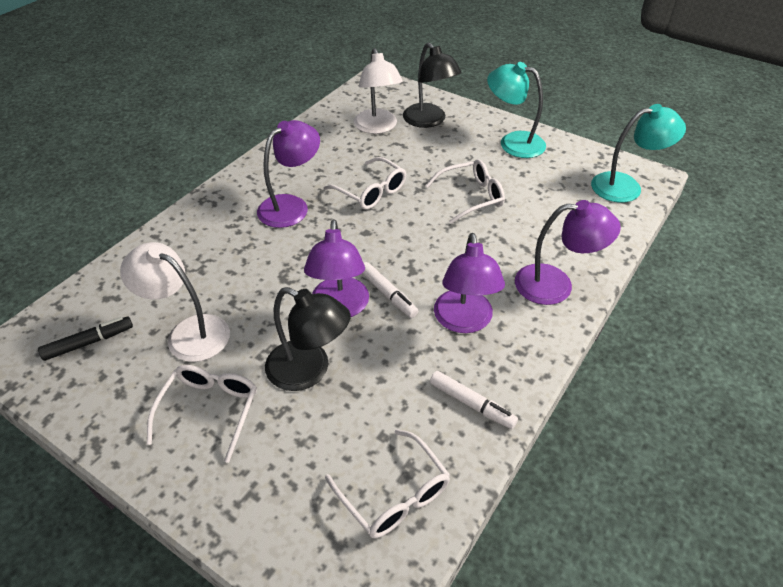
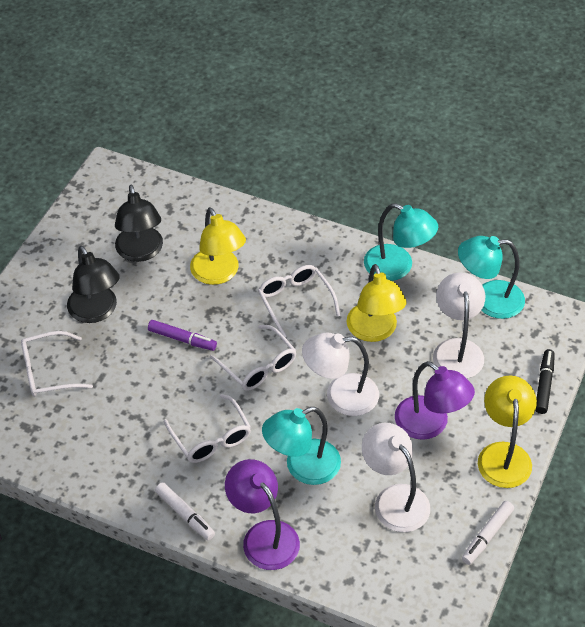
purple lamp: 4 -> 2
purple marker: 0 -> 1
turquoise lamp: 2 -> 3
white lamp: 2 -> 3
yellow lamp: 0 -> 3

